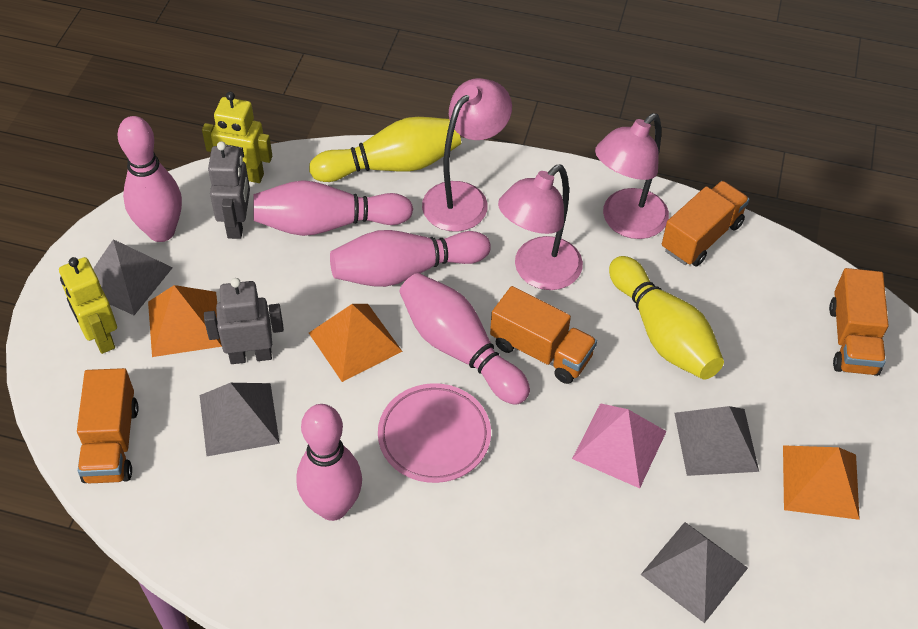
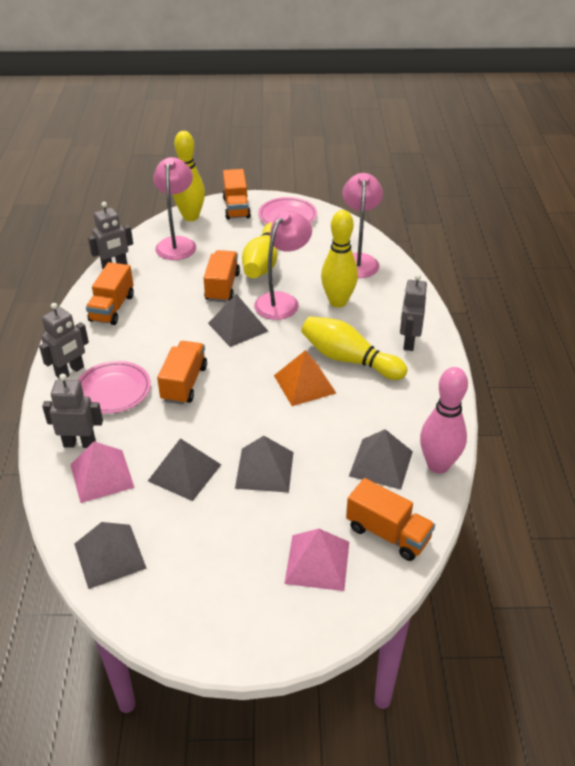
grey pyramid: 4 -> 5
grey robot: 2 -> 4
orange pyramid: 3 -> 1
orange truck: 4 -> 5
pink bowling pin: 5 -> 1
pink plate: 1 -> 2
pink pyramid: 1 -> 2
yellow bowling pin: 2 -> 4
yellow robot: 2 -> 0

